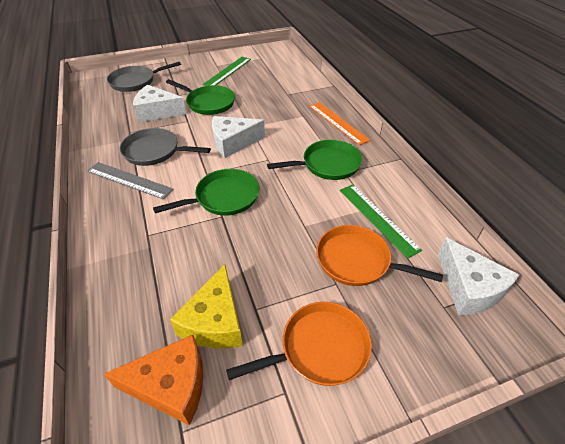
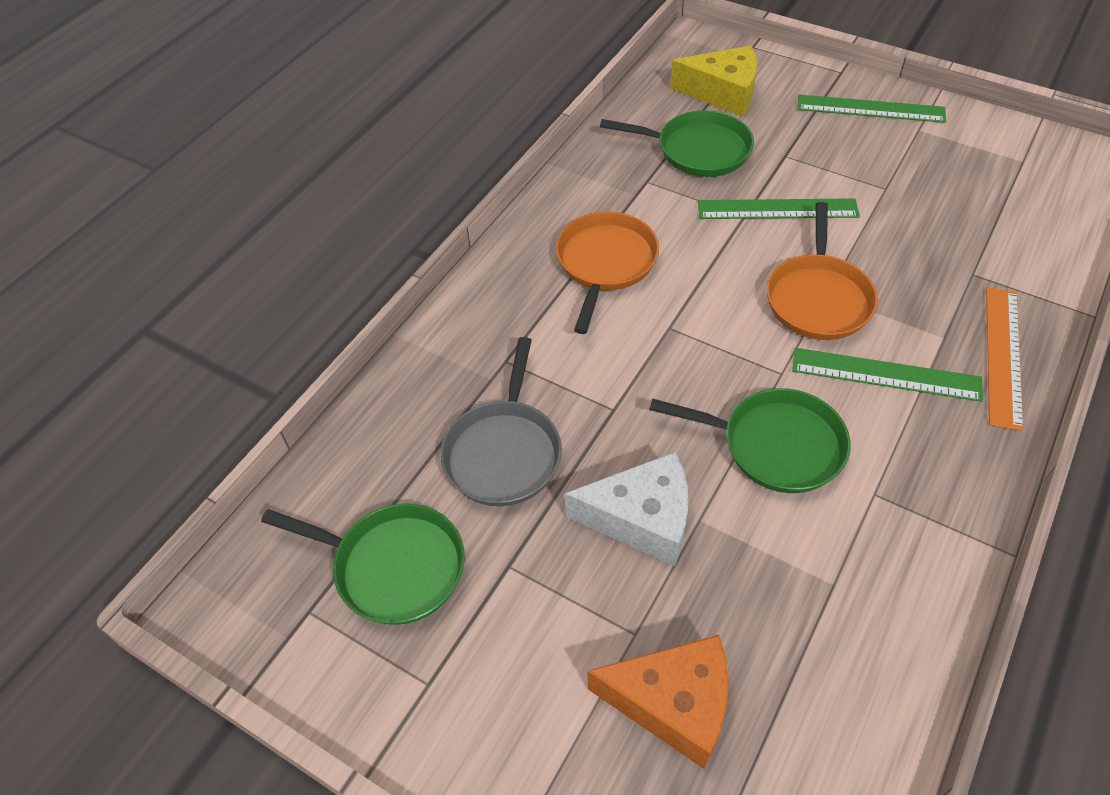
green ruler: 2 -> 3
grey pan: 2 -> 1
grey ruler: 1 -> 0
white cheese: 3 -> 1

